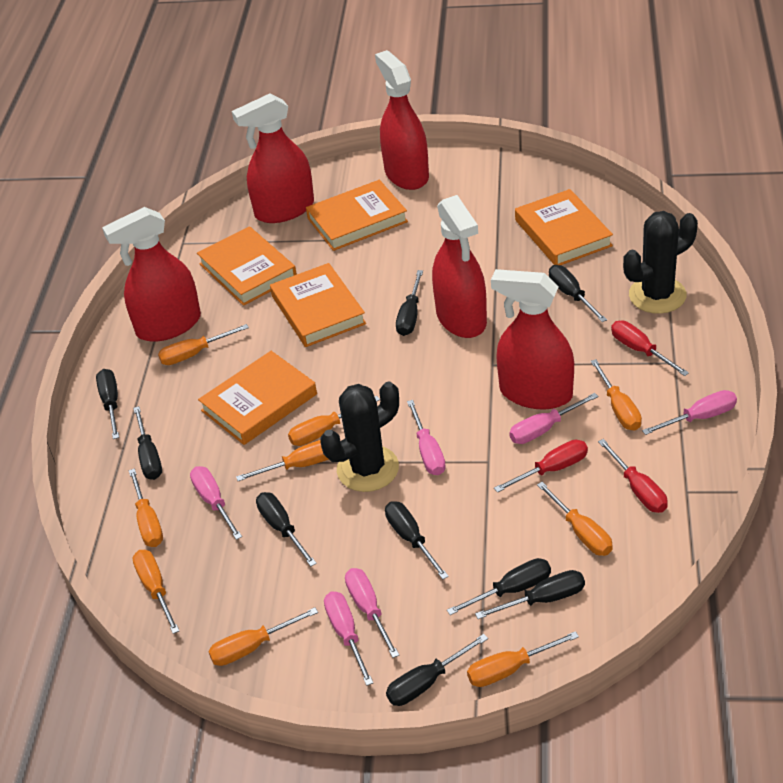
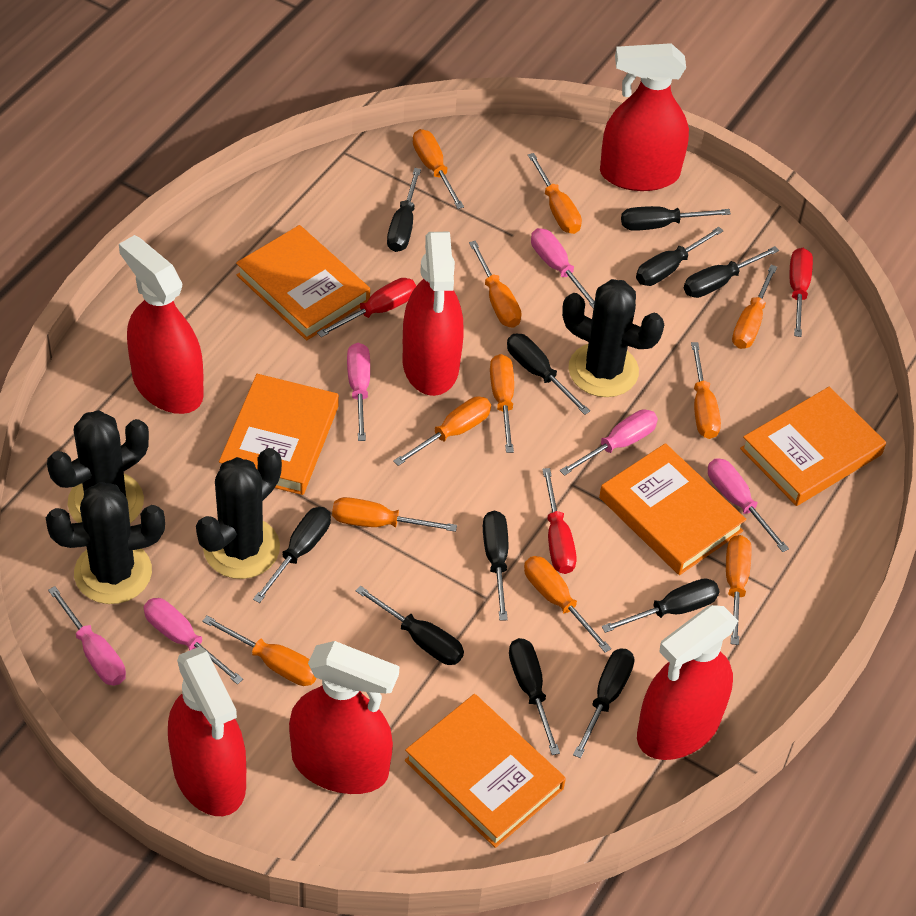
black cactus: 2 -> 4
black screwdriver: 9 -> 11
orange screwdriver: 9 -> 11
red spray bottle: 5 -> 6

